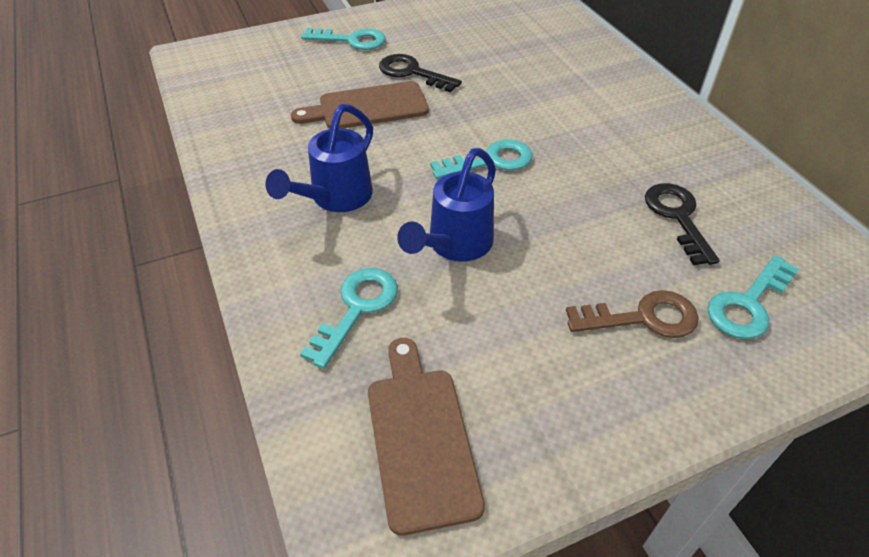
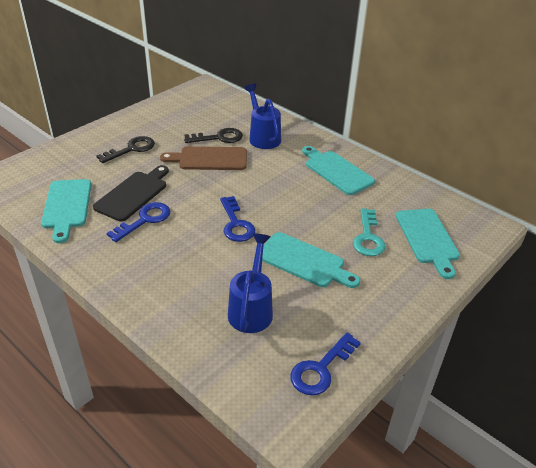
black cutting board: 0 -> 1
blue key: 0 -> 3
brown cutting board: 2 -> 1
brown key: 1 -> 0
turquoise cutting board: 0 -> 4
turquoise key: 4 -> 1

